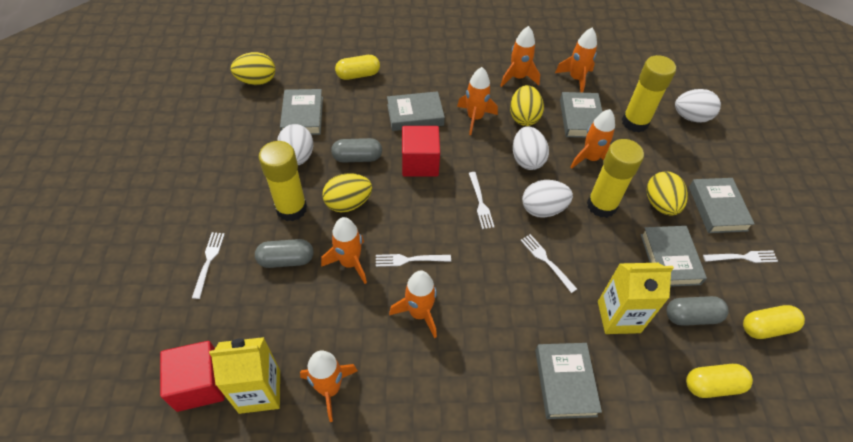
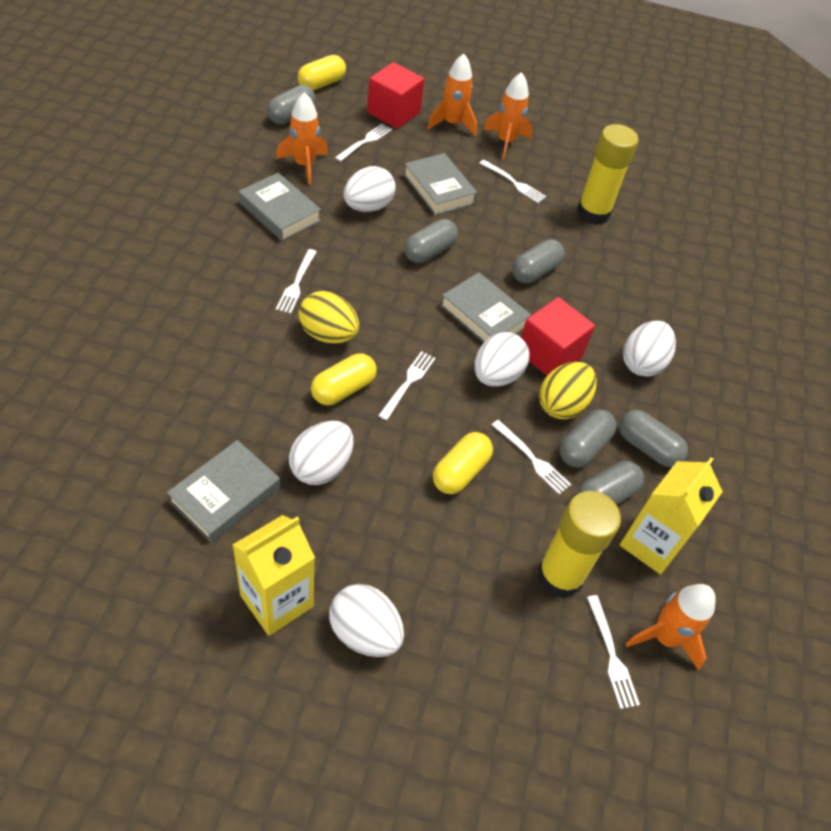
grey book: 6 -> 4
grey capsule: 3 -> 6
orange rocket: 7 -> 4
white egg: 4 -> 5
white fork: 5 -> 6
yellow egg: 4 -> 2
yellow glue stick: 3 -> 2

